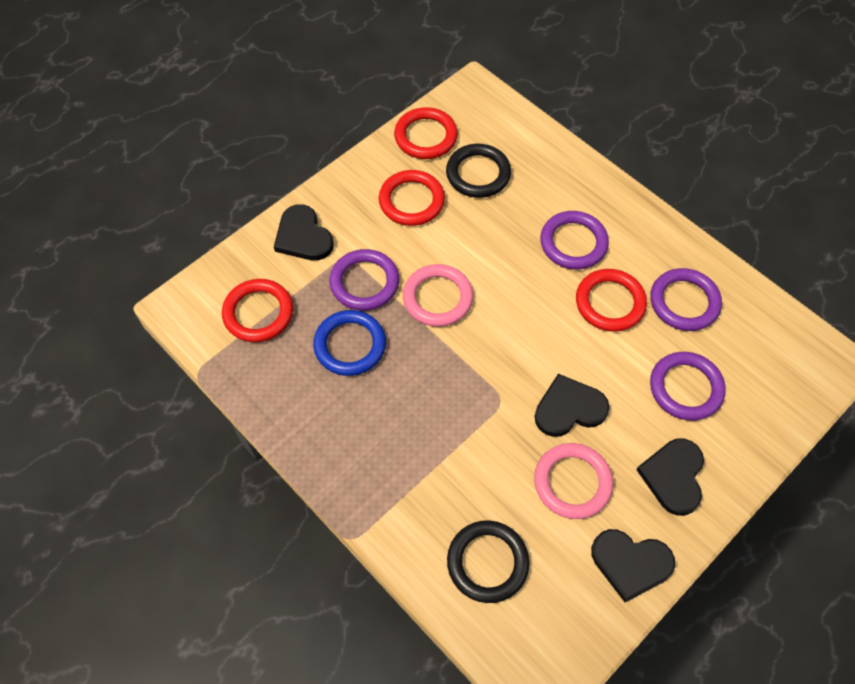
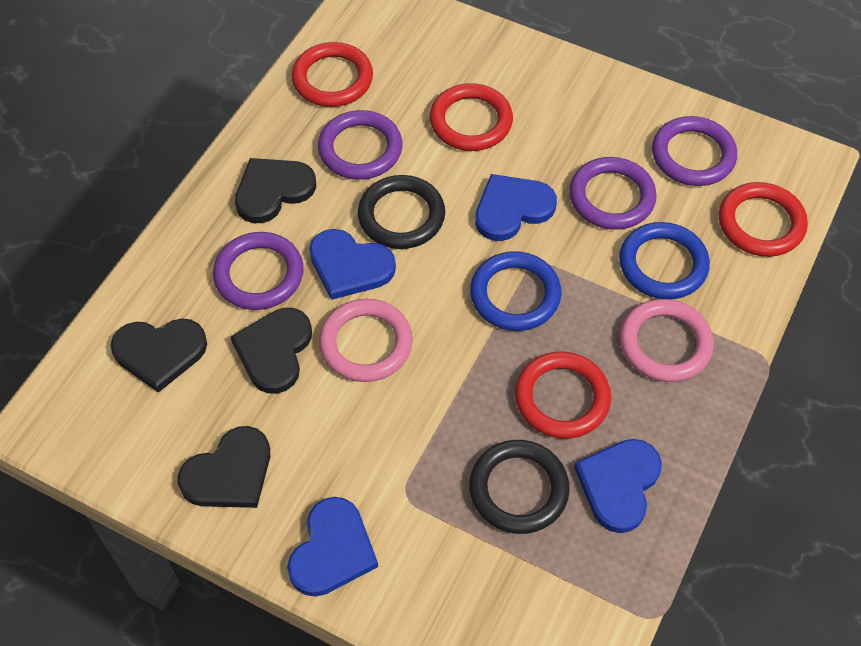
blue heart: 0 -> 4
blue ring: 1 -> 2

